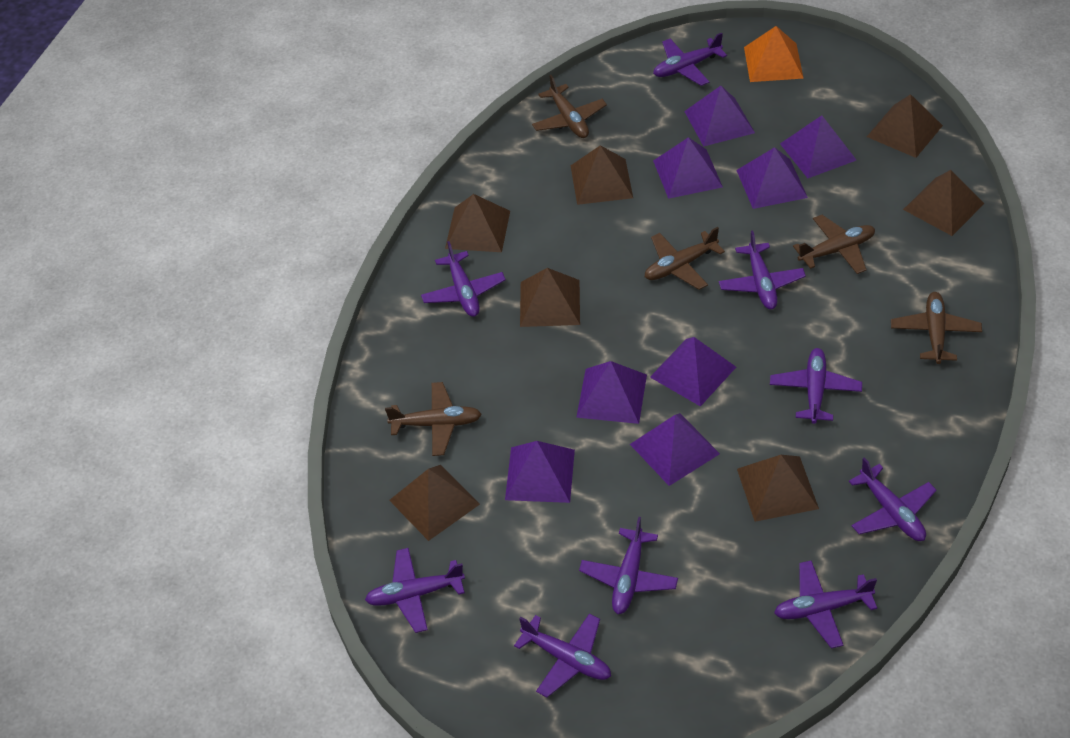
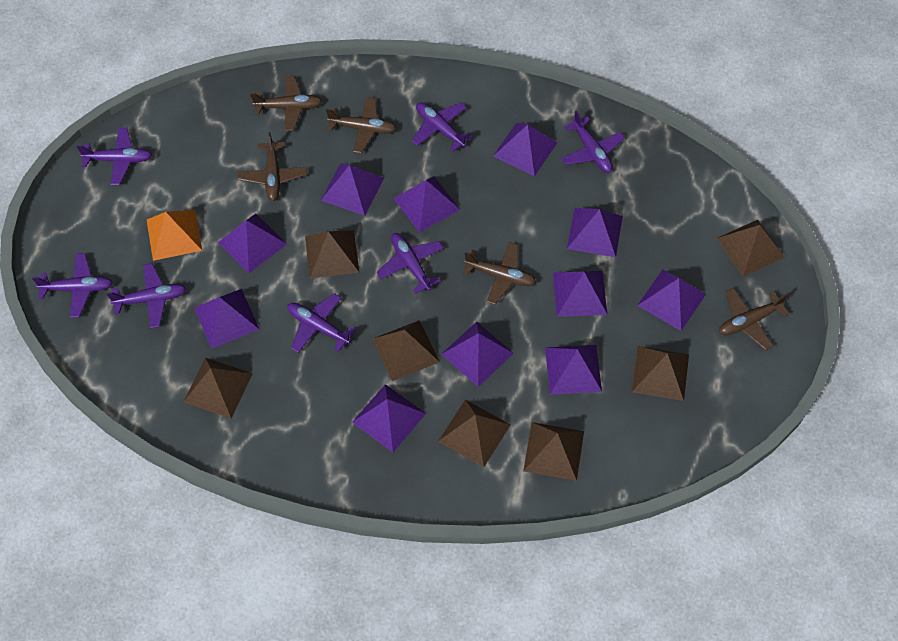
purple plane: 9 -> 7
purple pyramid: 8 -> 11

